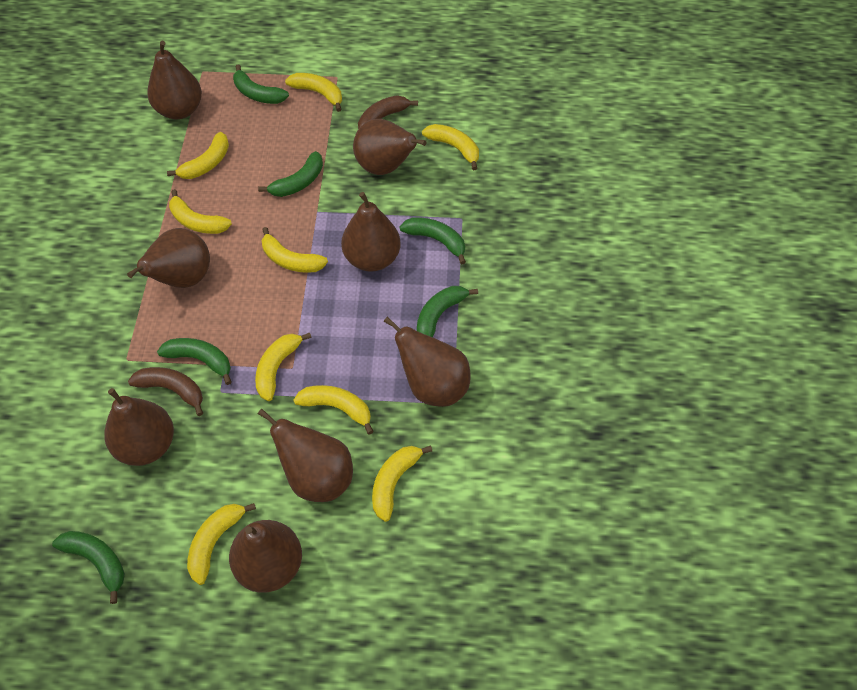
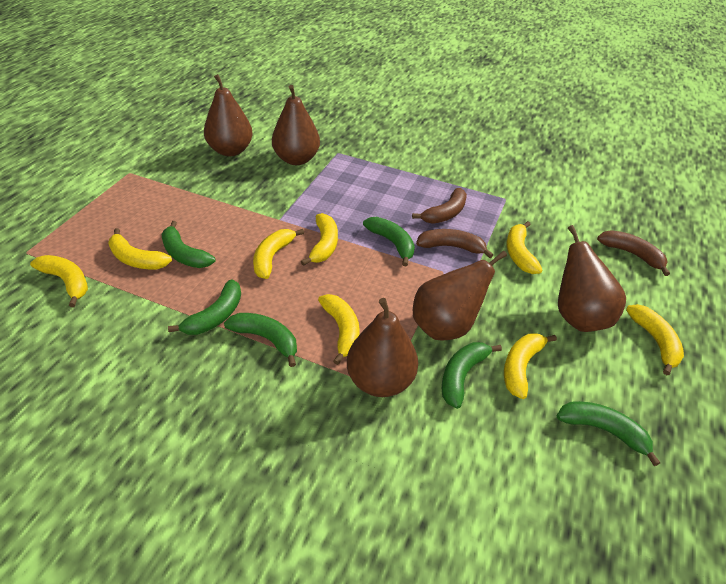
brown banana: 2 -> 3
brown pear: 8 -> 5
yellow banana: 9 -> 8

